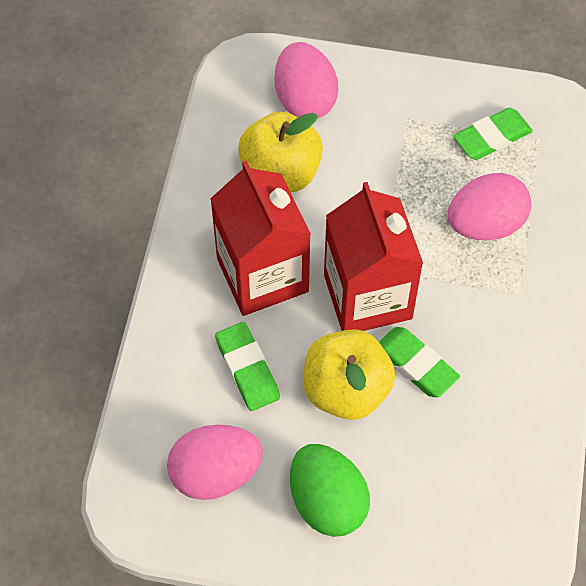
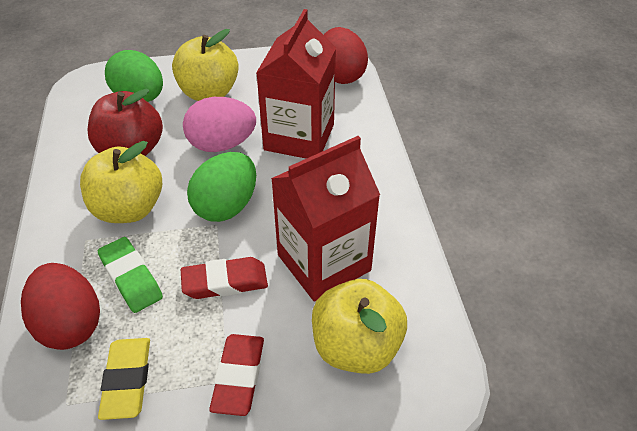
green egg: 1 -> 2
green eraser: 3 -> 1
pink egg: 3 -> 1
red apple: 0 -> 1
red egg: 0 -> 2
red eraser: 0 -> 2
yellow apple: 2 -> 3
yellow eraser: 0 -> 1

